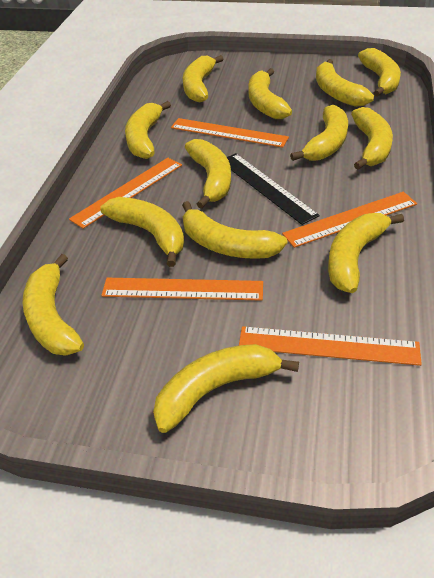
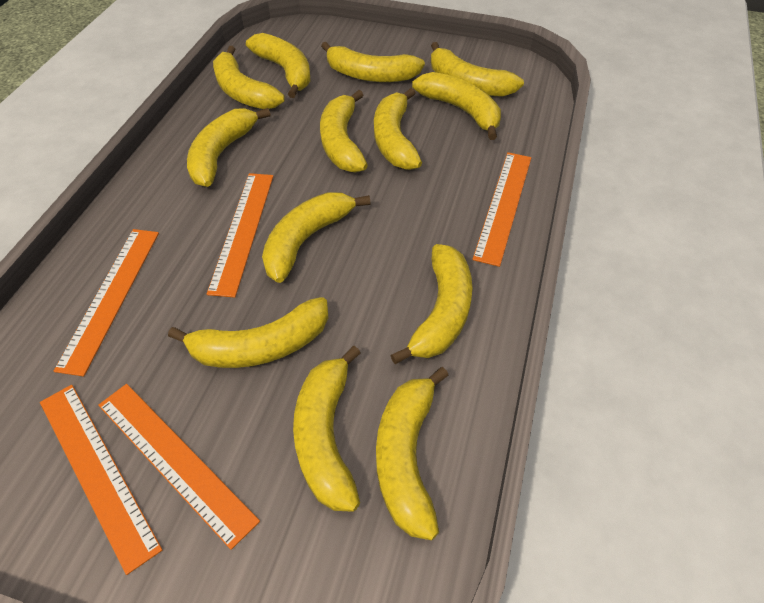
black ruler: 1 -> 0

